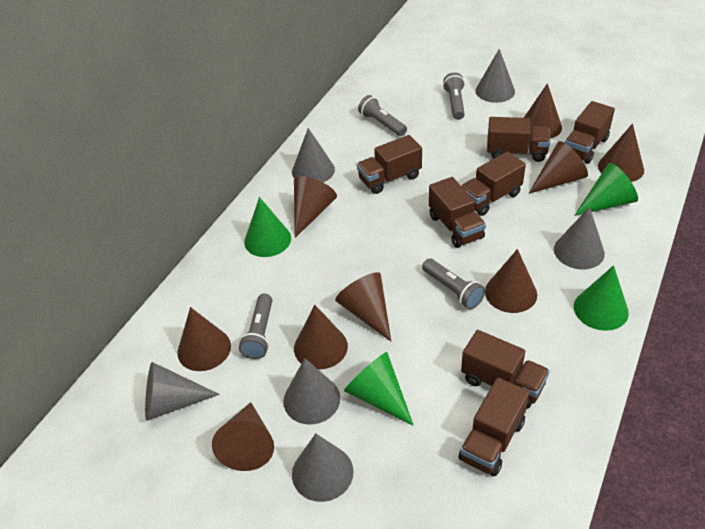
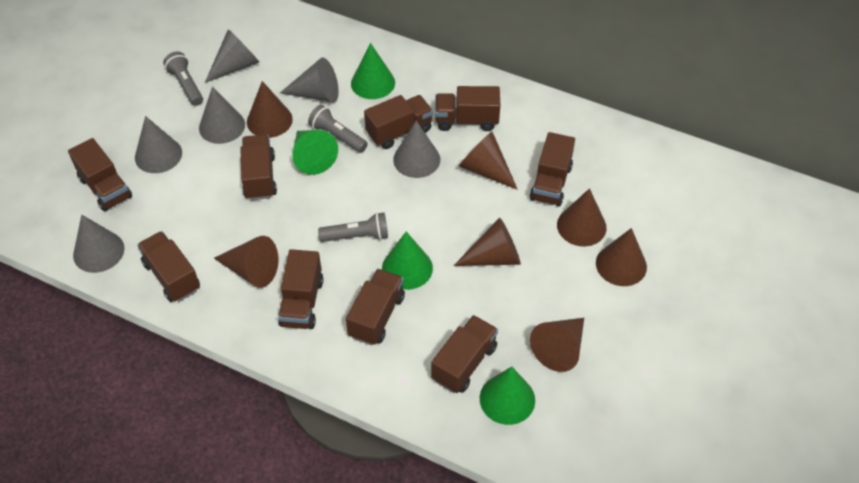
brown cone: 9 -> 7
brown truck: 7 -> 9
grey flashlight: 4 -> 3

